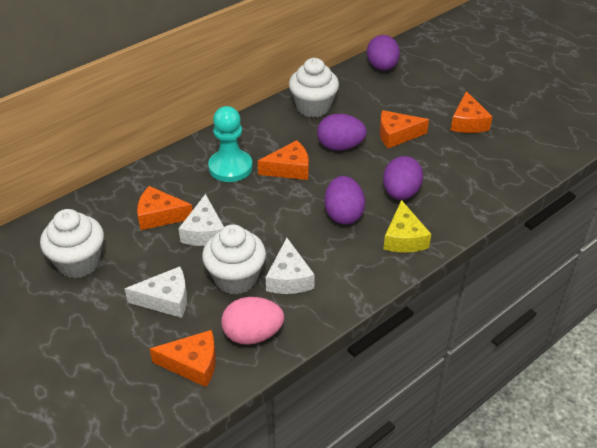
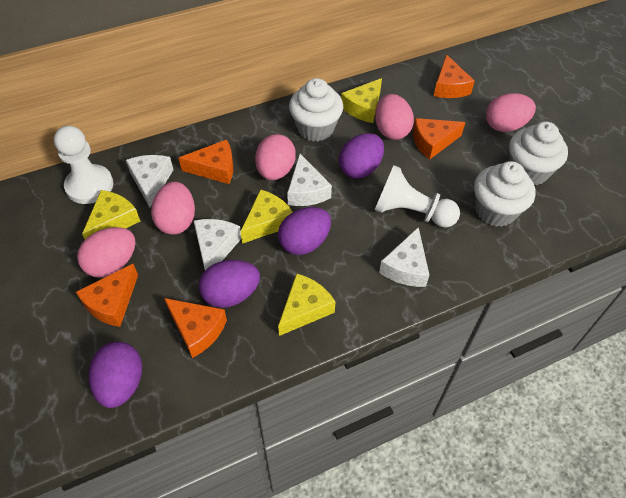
pink egg: 1 -> 5
turquoise pawn: 1 -> 0
white cheese: 3 -> 4
white pawn: 0 -> 2
yellow cheese: 1 -> 4

